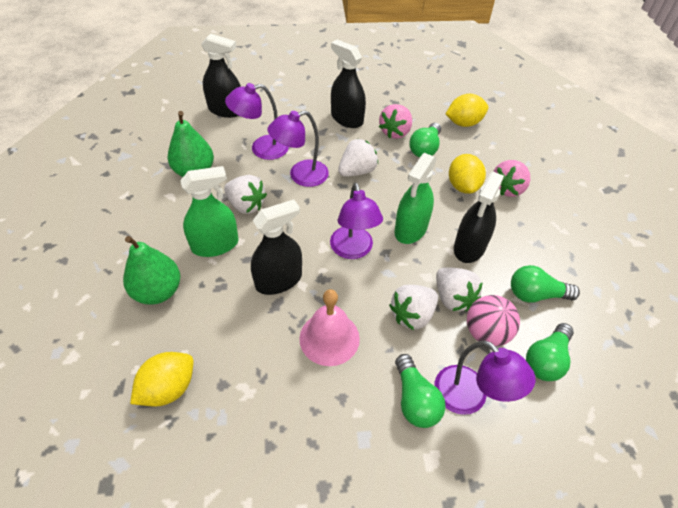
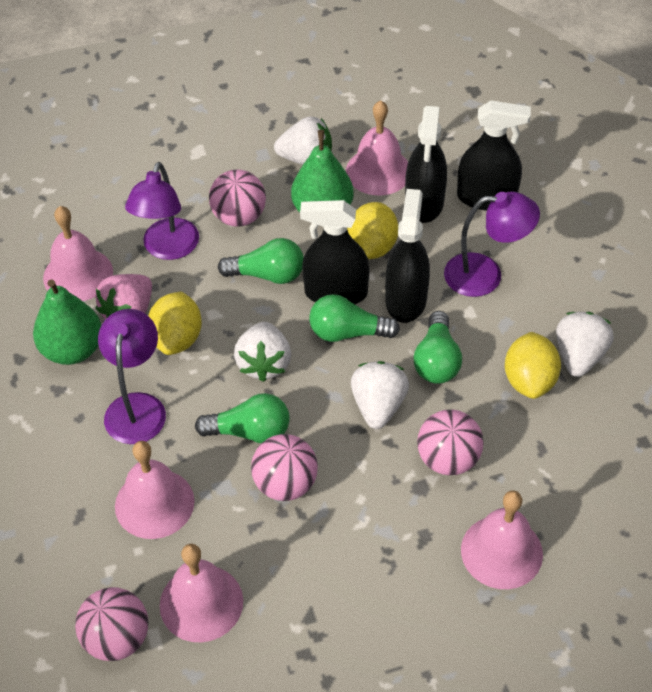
green spray bottle: 2 -> 0
pink ball: 1 -> 4
pink bell: 1 -> 5
pink strawberry: 2 -> 1
purple lamp: 4 -> 3

